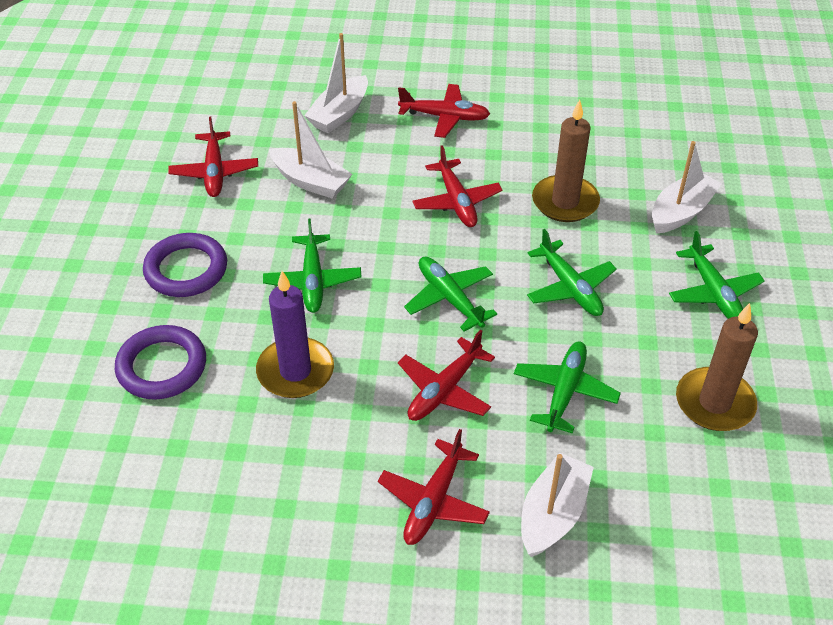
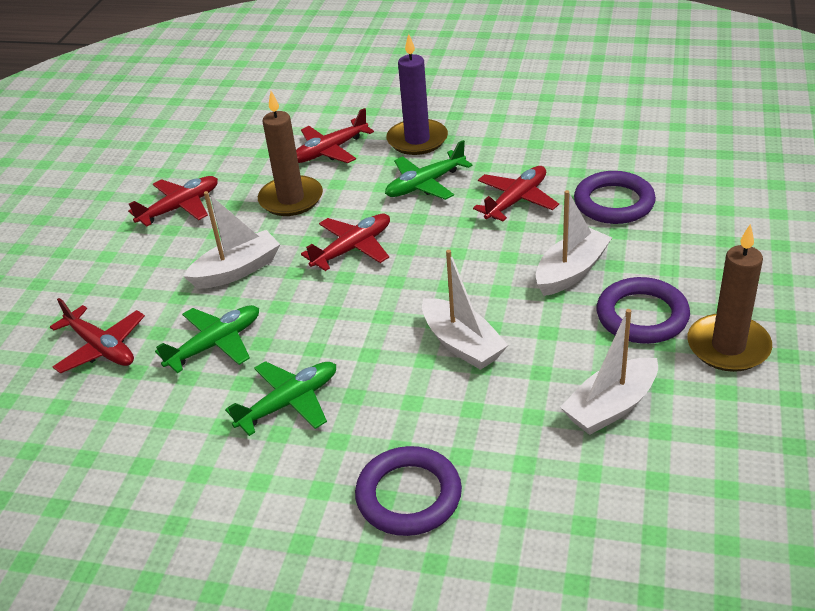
green plane: 5 -> 3
purple ring: 2 -> 3

